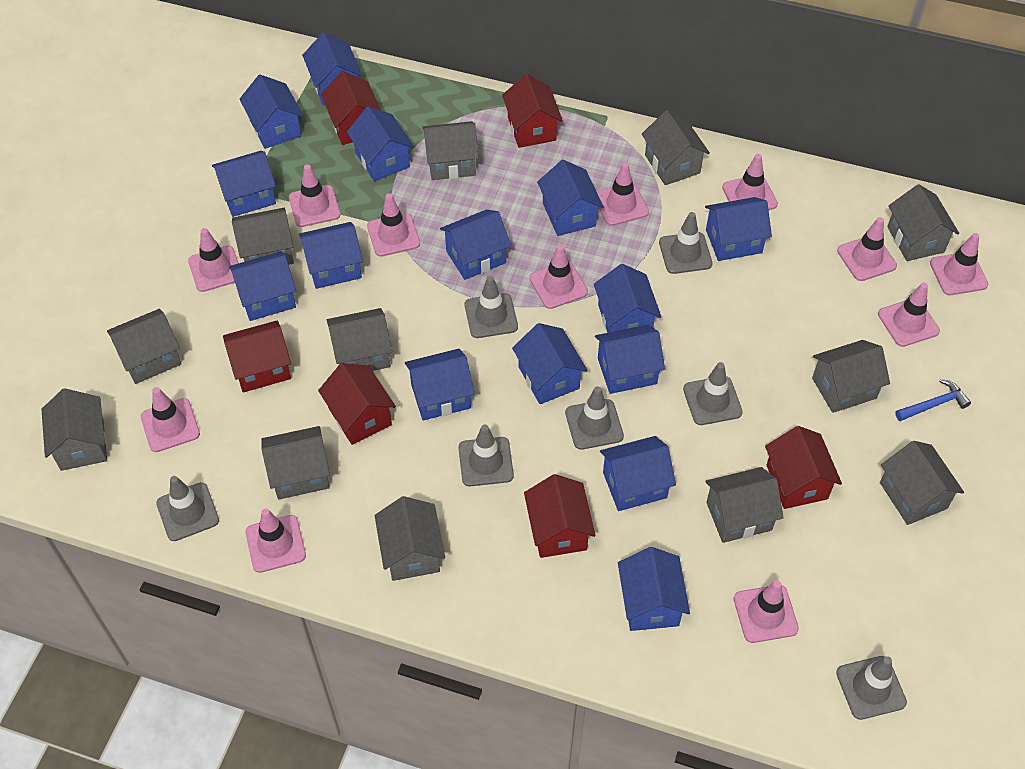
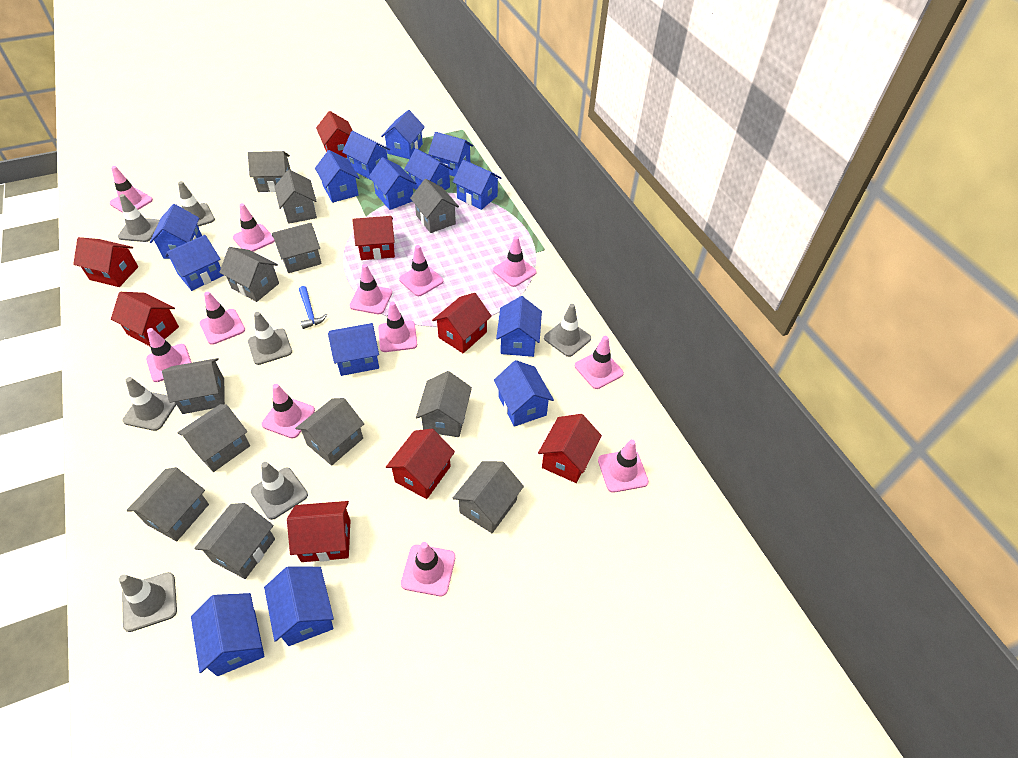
blue house: 15 -> 14
red house: 6 -> 8

